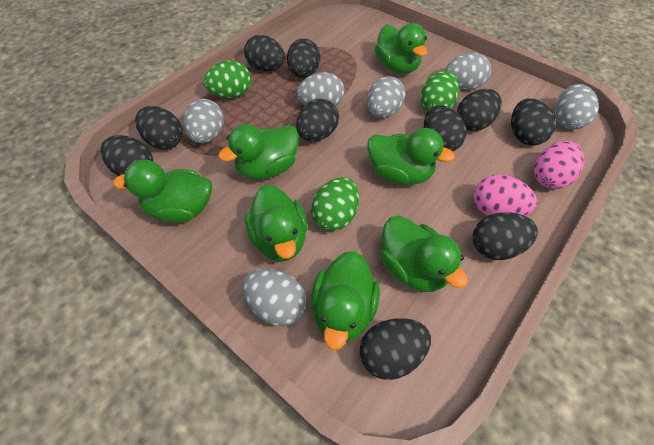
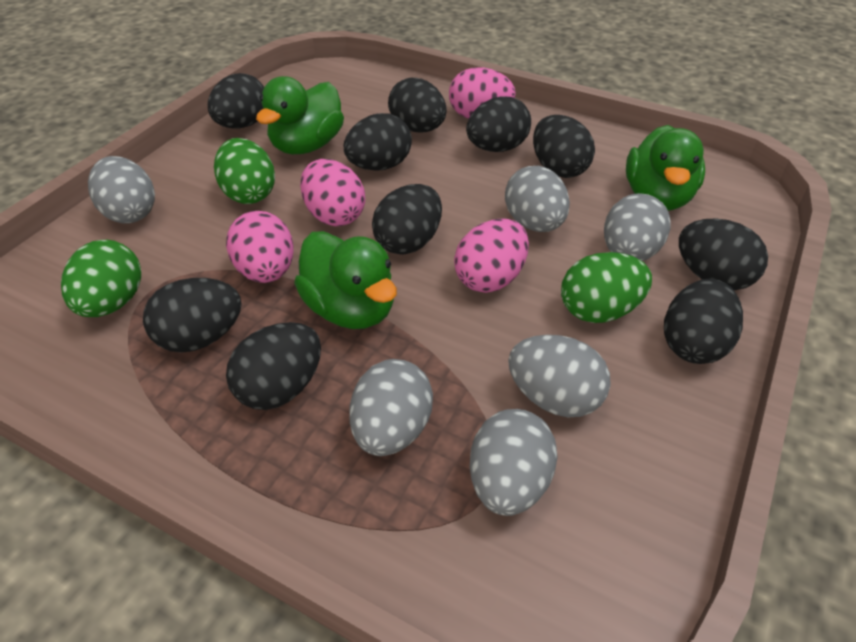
green duck: 7 -> 3
pink egg: 2 -> 4

